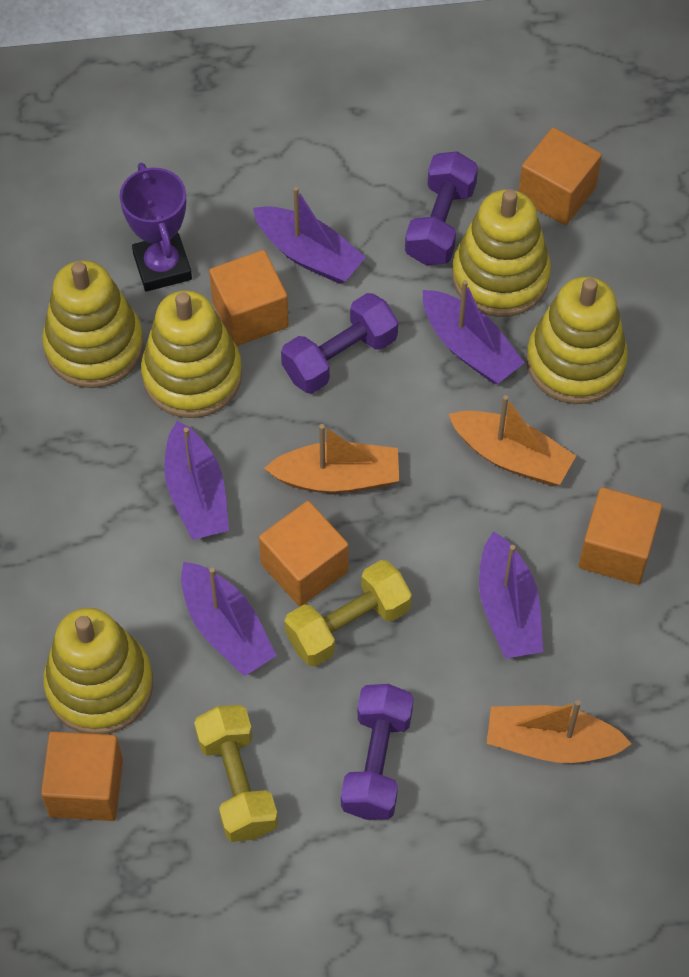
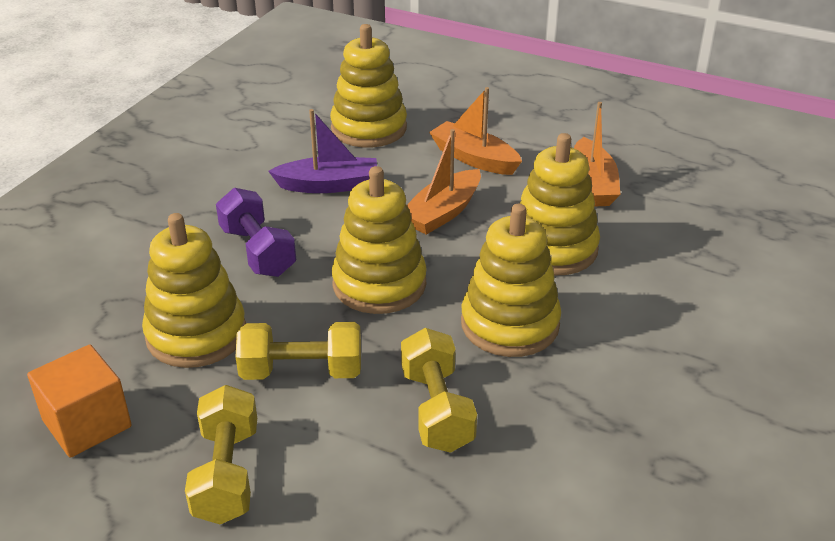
orange cube: 5 -> 1
purple boat: 5 -> 1
purple dumbbell: 3 -> 1
purple trophy: 1 -> 0
yellow dumbbell: 2 -> 3

